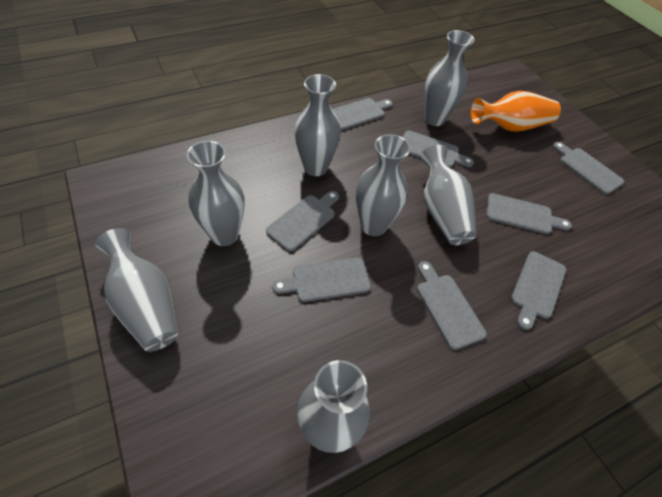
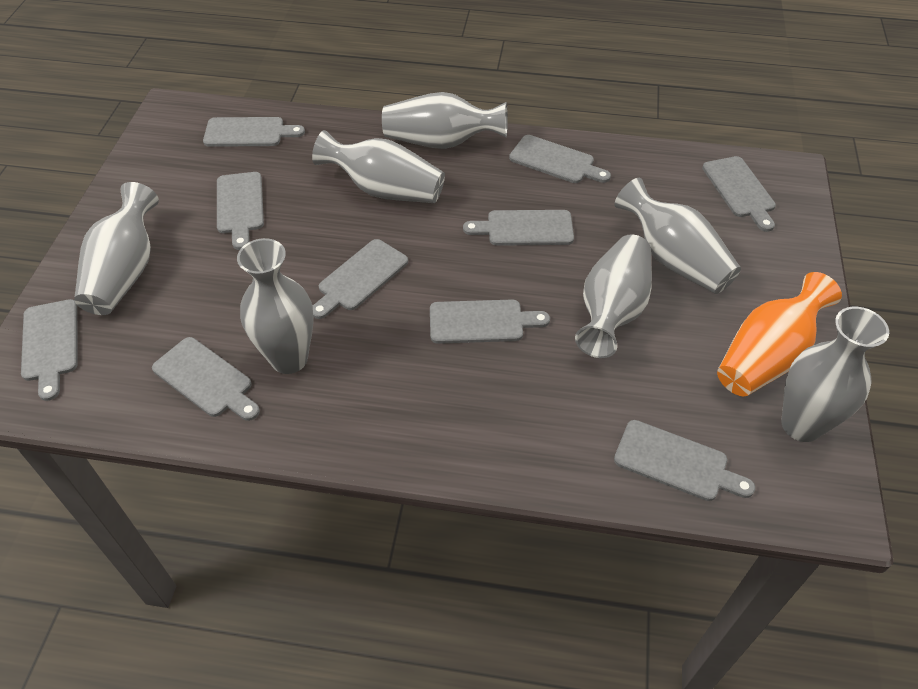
grey cutting board: 8 -> 10

